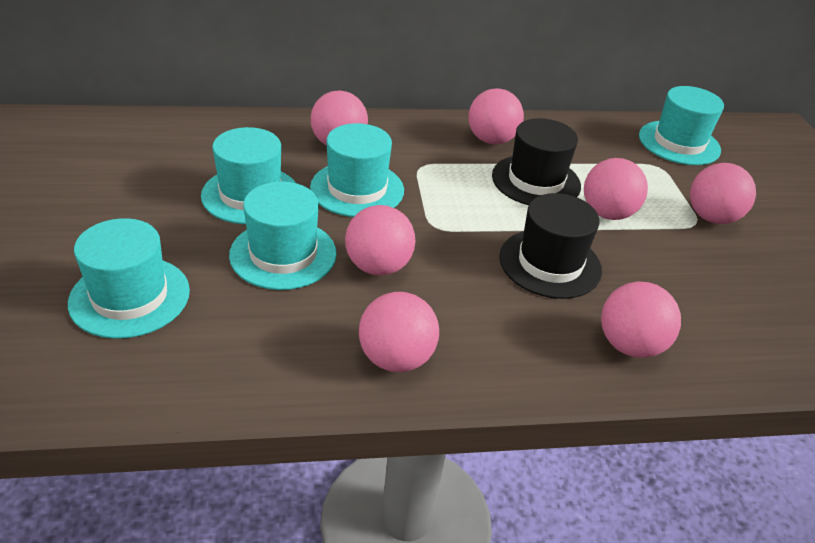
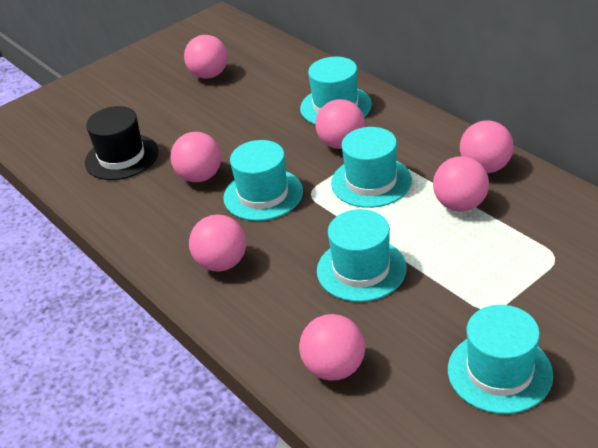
black hat: 2 -> 1

